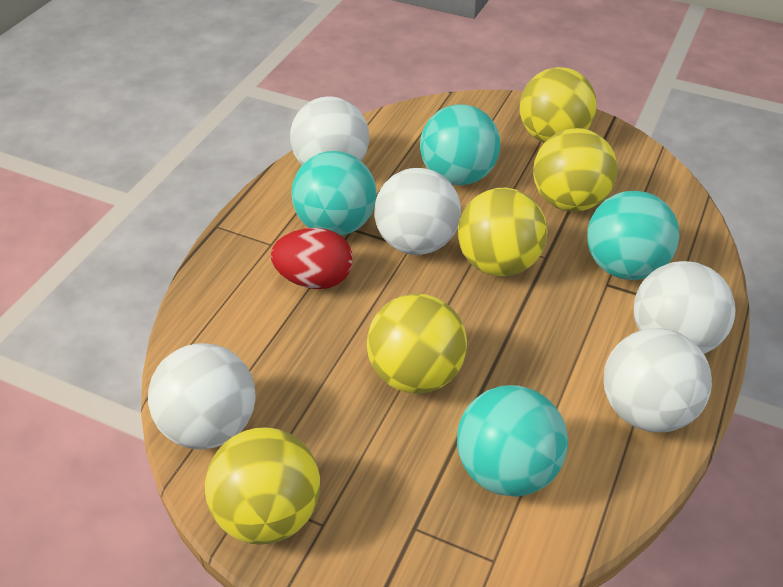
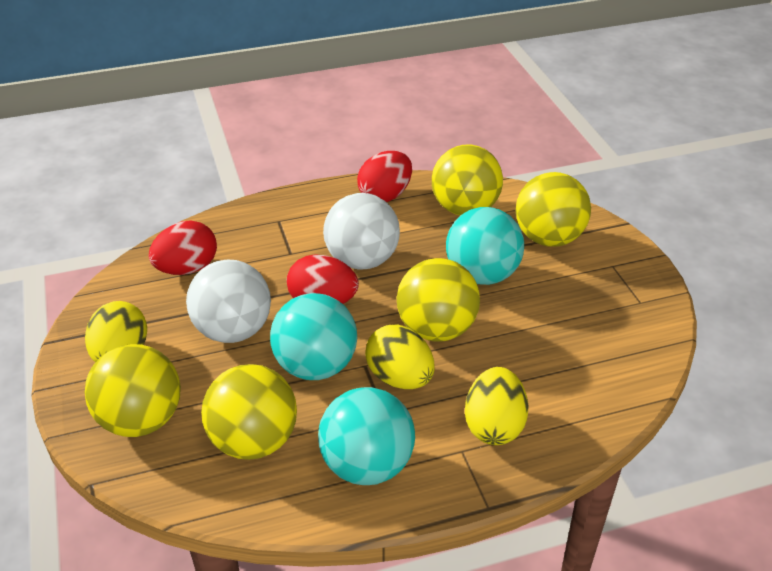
red egg: 1 -> 3
turquoise ball: 4 -> 3
white ball: 5 -> 2
yellow egg: 0 -> 3

